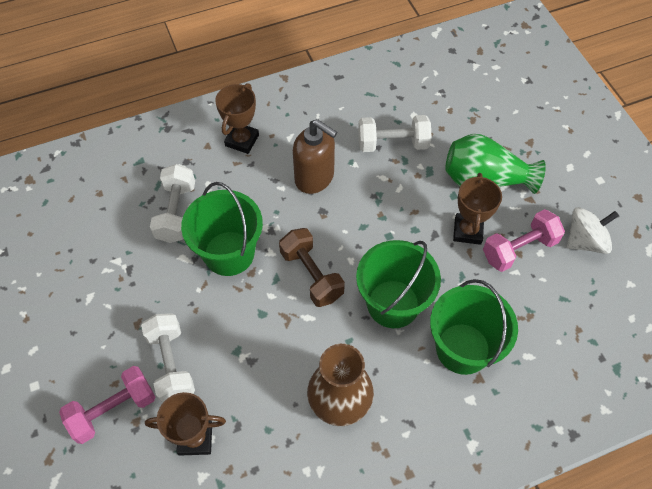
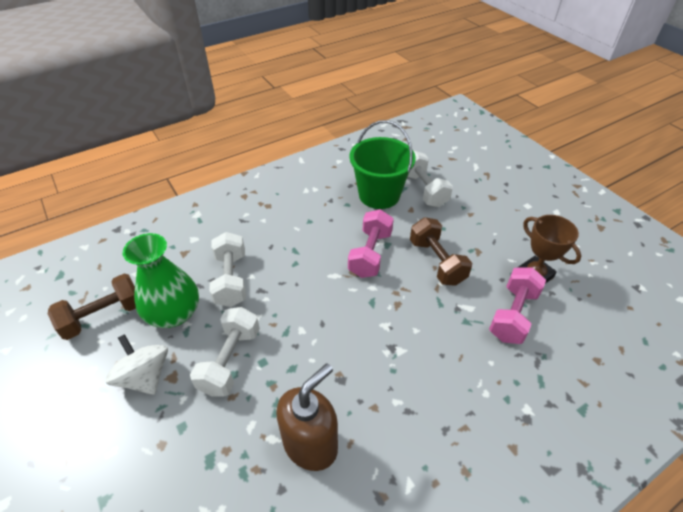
brown dumbbell: 1 -> 2
brown trophy: 3 -> 1
brown vase: 1 -> 0
green bucket: 3 -> 1

